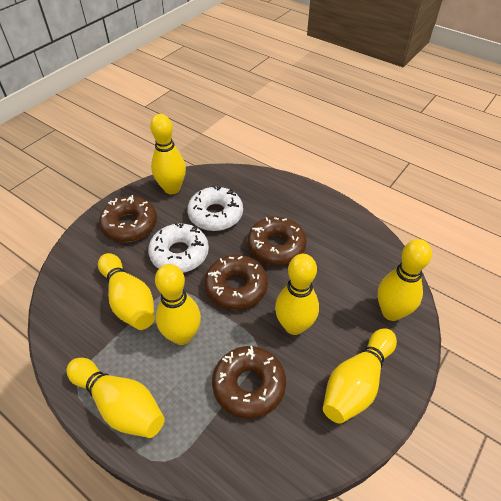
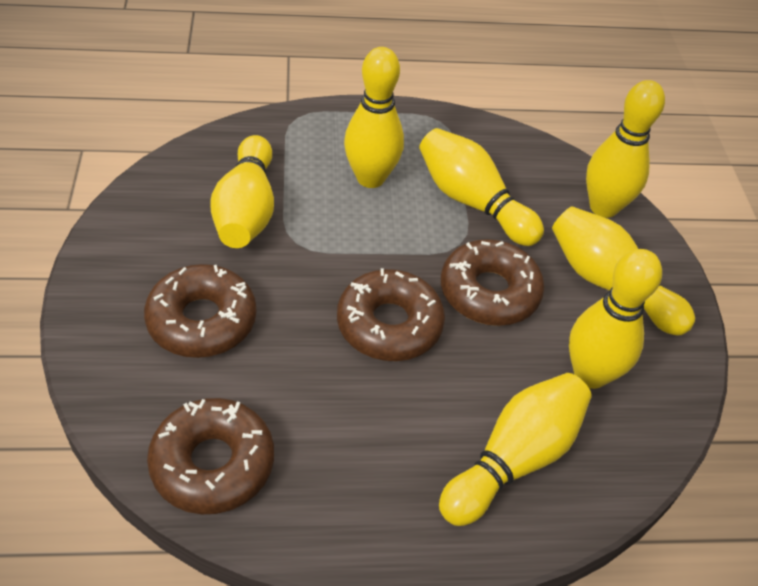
white donut: 2 -> 0

